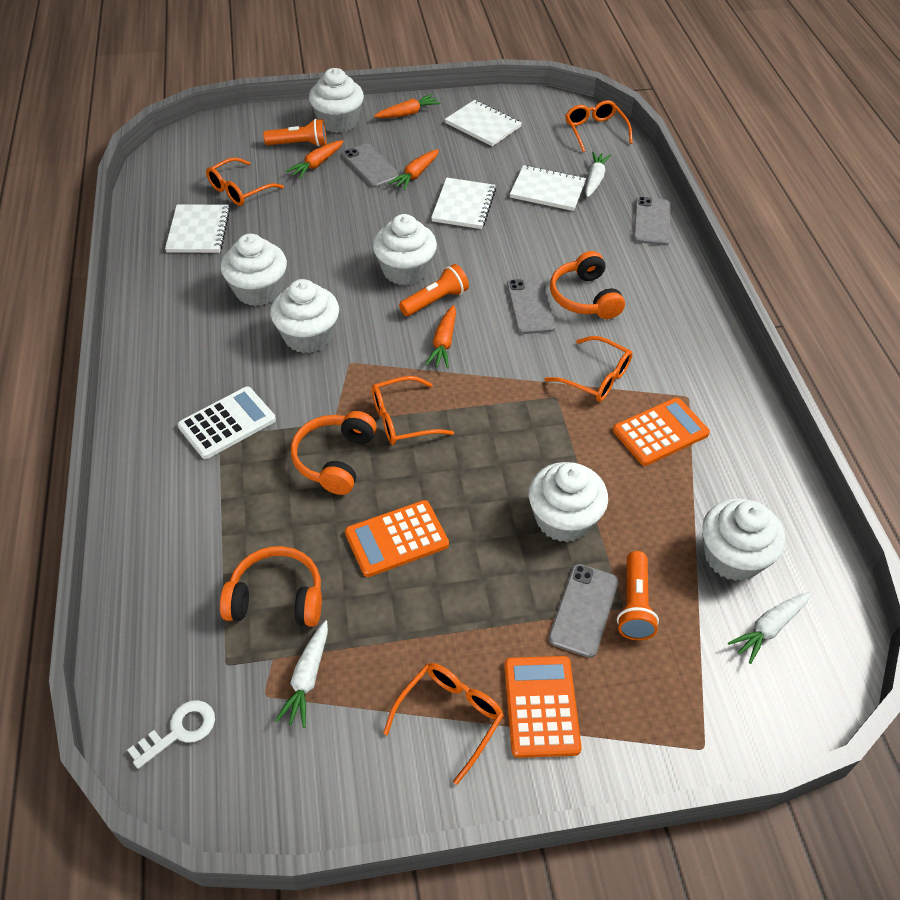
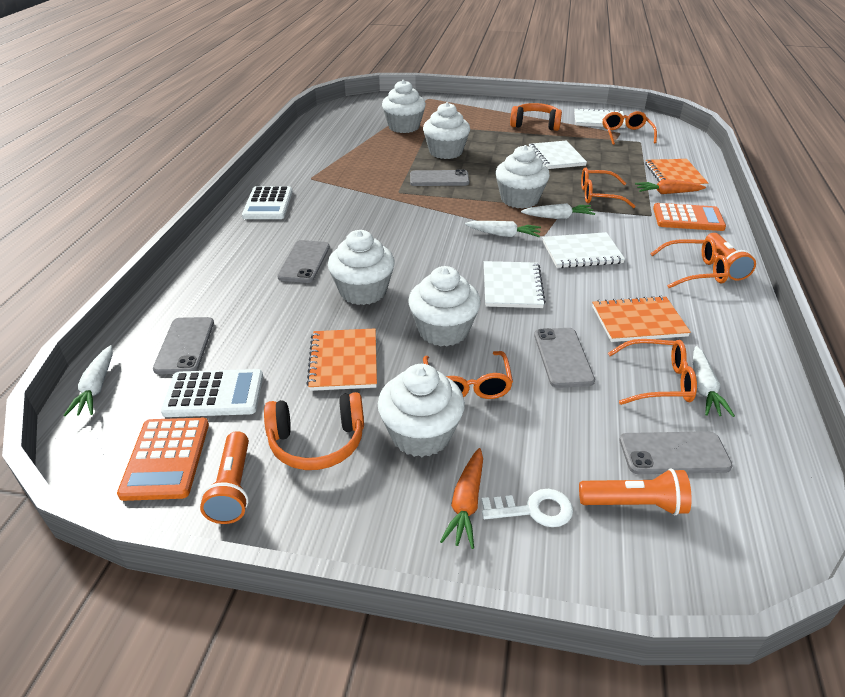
grey phone: 4 -> 5
orange calculator: 3 -> 2
orange carrot: 4 -> 2
orange headphones: 3 -> 2
orange notebook: 0 -> 3
white calculator: 1 -> 2
white carrot: 3 -> 4

